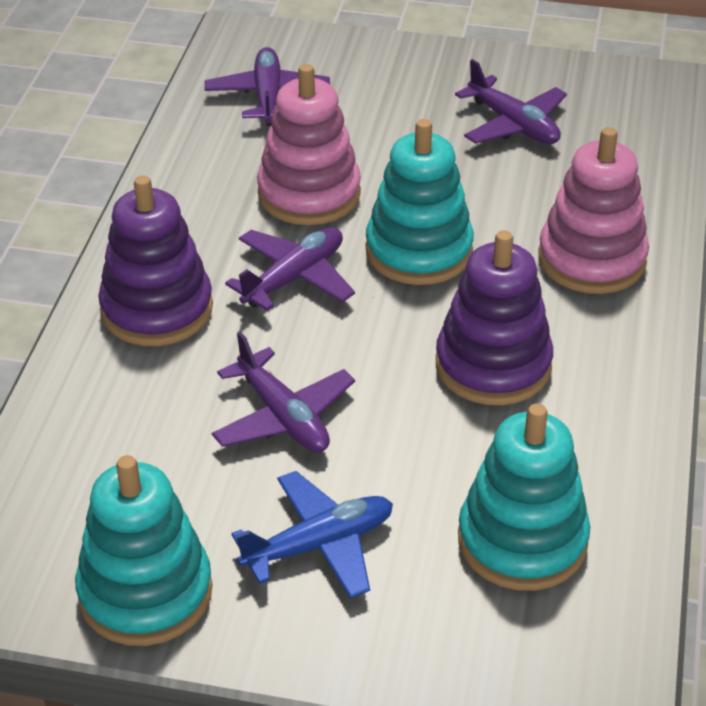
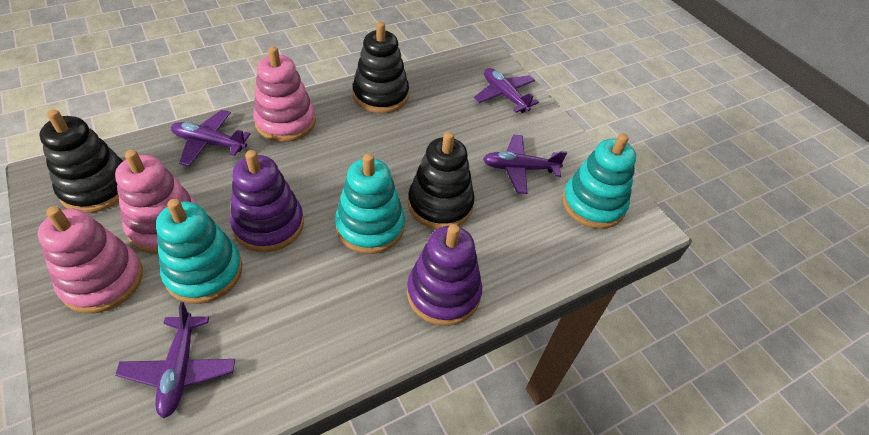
black stacking toy: 0 -> 3
blue plane: 1 -> 0
pink stacking toy: 2 -> 3

